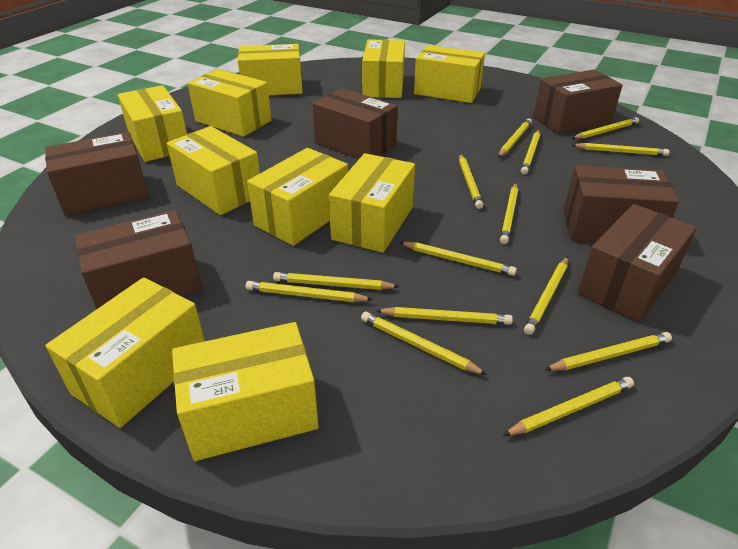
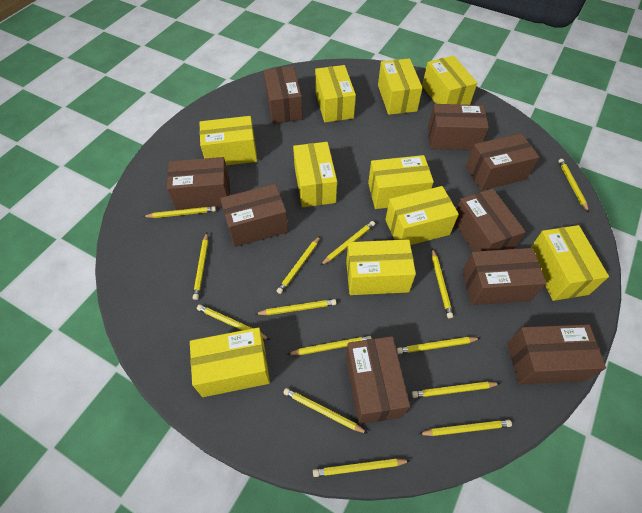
brown box: 6 -> 9

